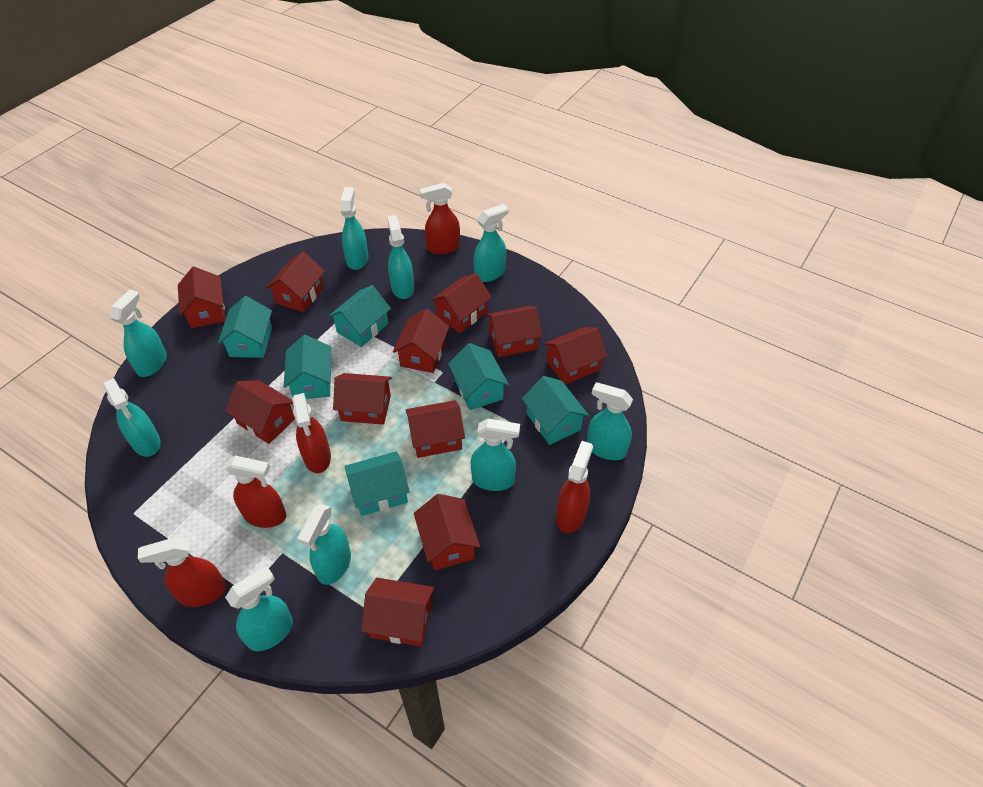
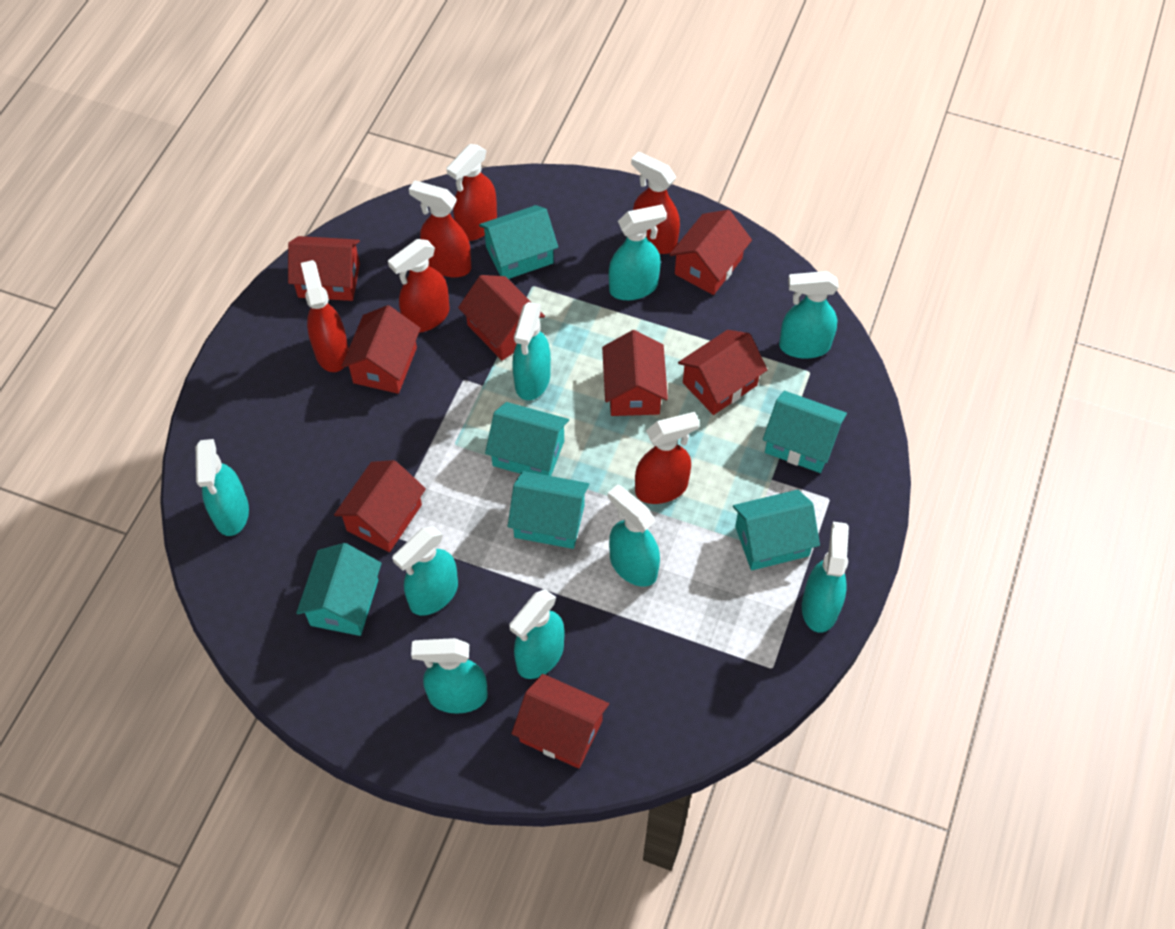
red house: 11 -> 8
red spray bottle: 5 -> 6

